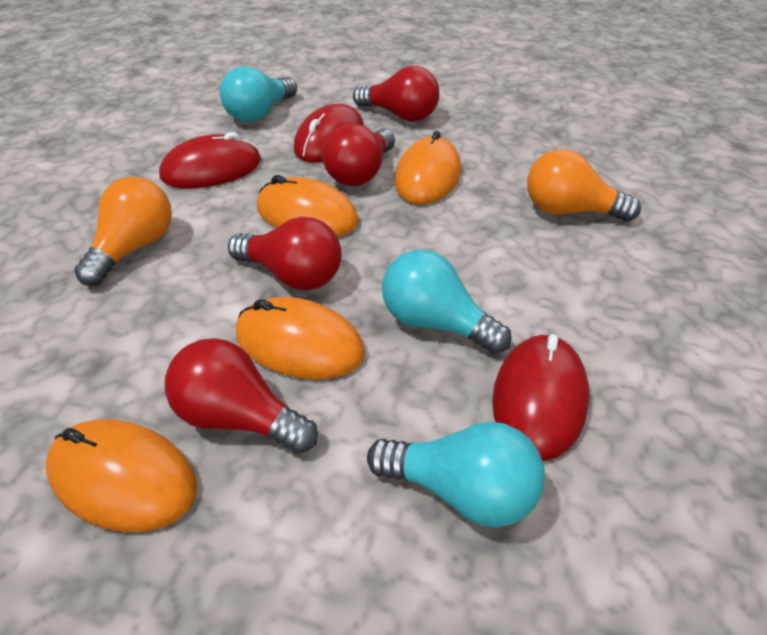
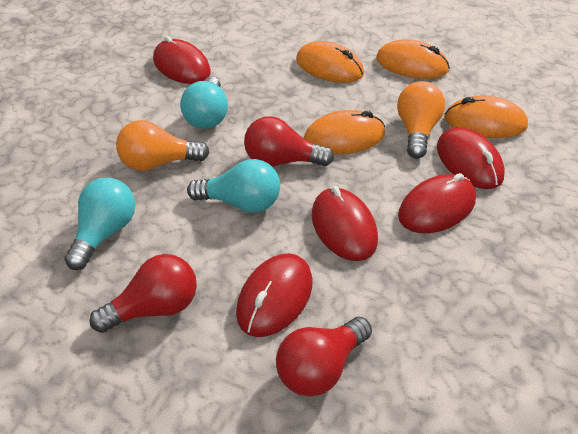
red light bulb: 4 -> 3
red mouse: 3 -> 5

